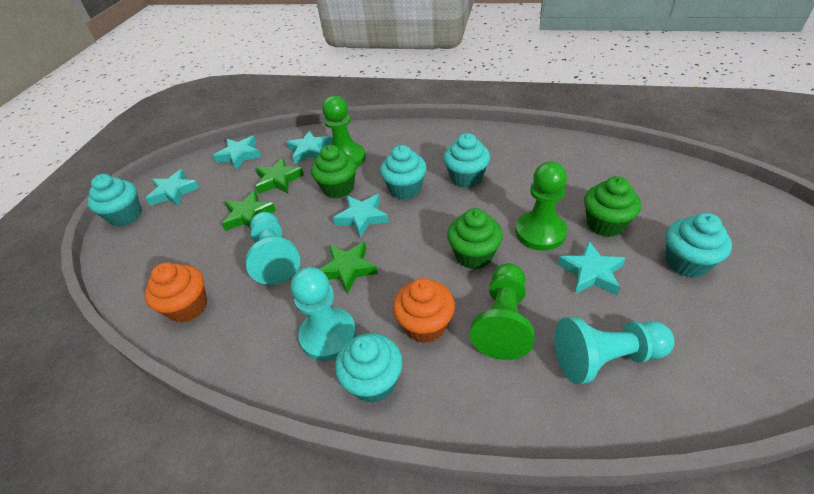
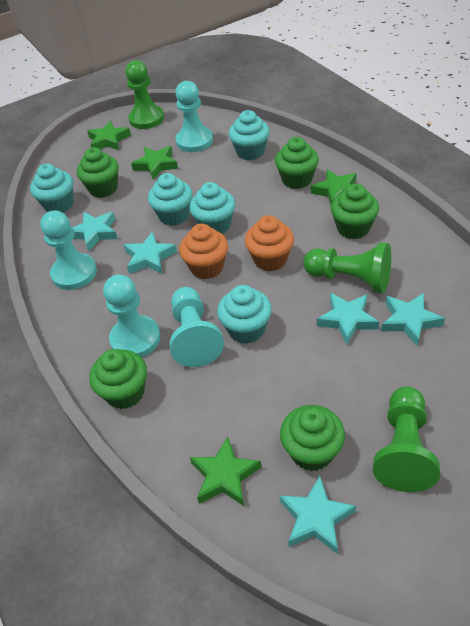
green cupcake: 3 -> 5
green star: 3 -> 4
turquoise pawn: 3 -> 4

